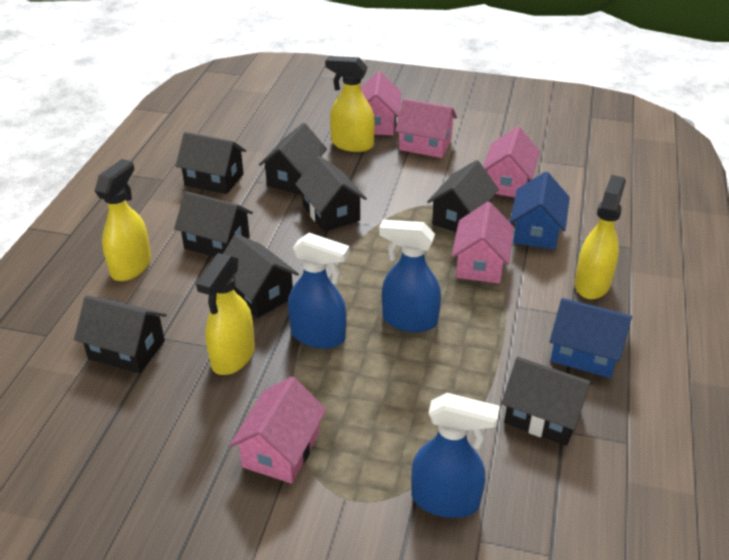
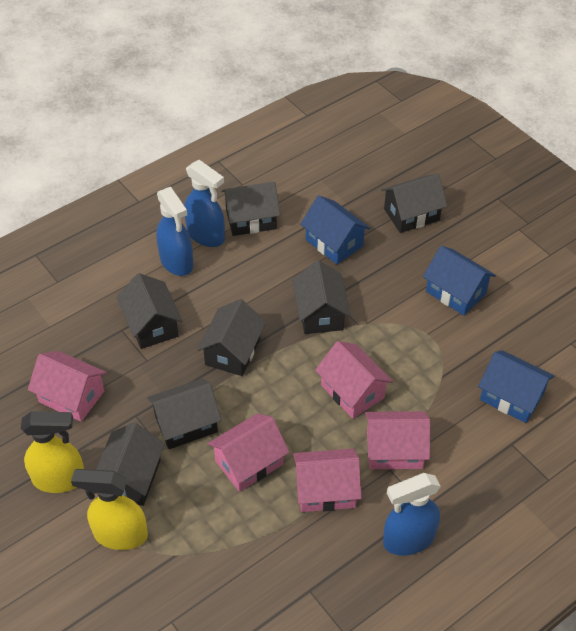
black house: 8 -> 7
blue house: 2 -> 3
yellow spray bottle: 4 -> 2

